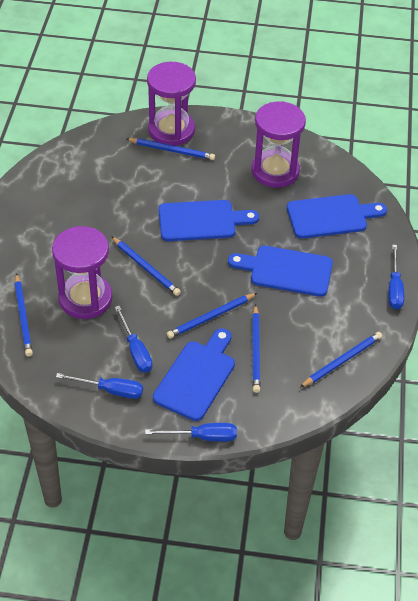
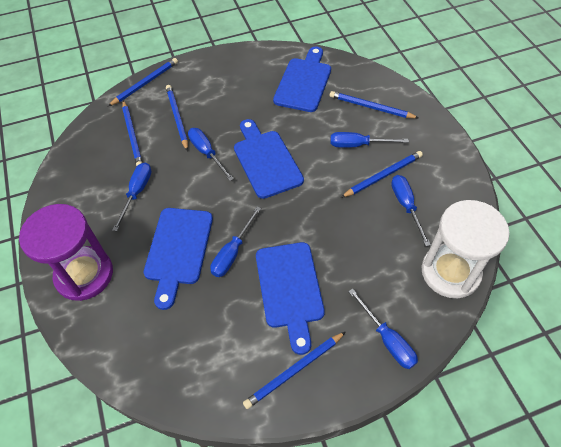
blue screwdriver: 4 -> 6
purple hourglass: 3 -> 1
white hourglass: 0 -> 1

